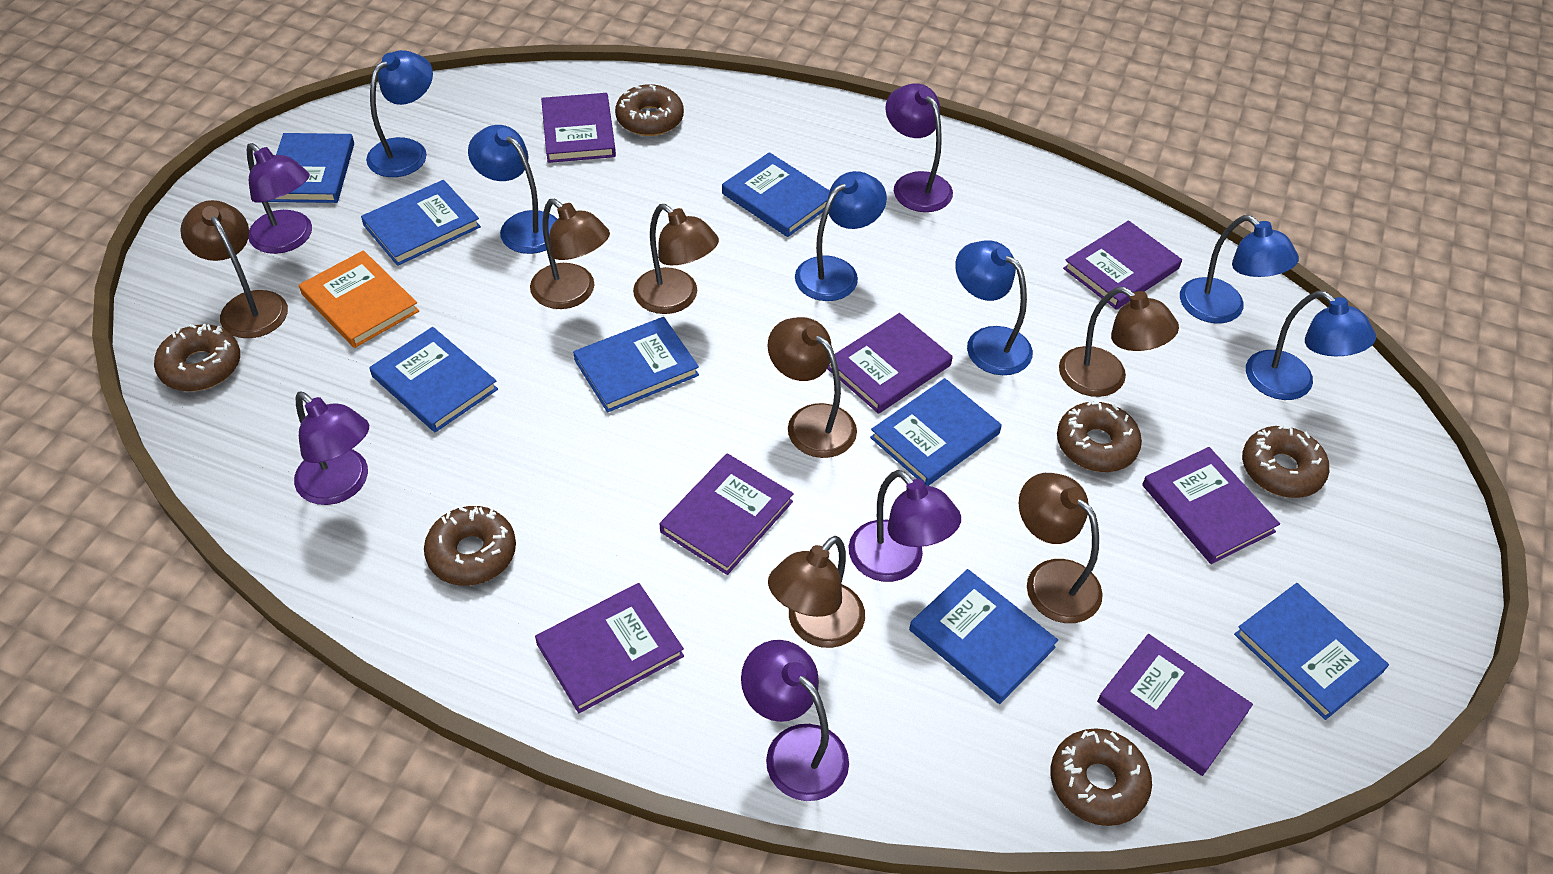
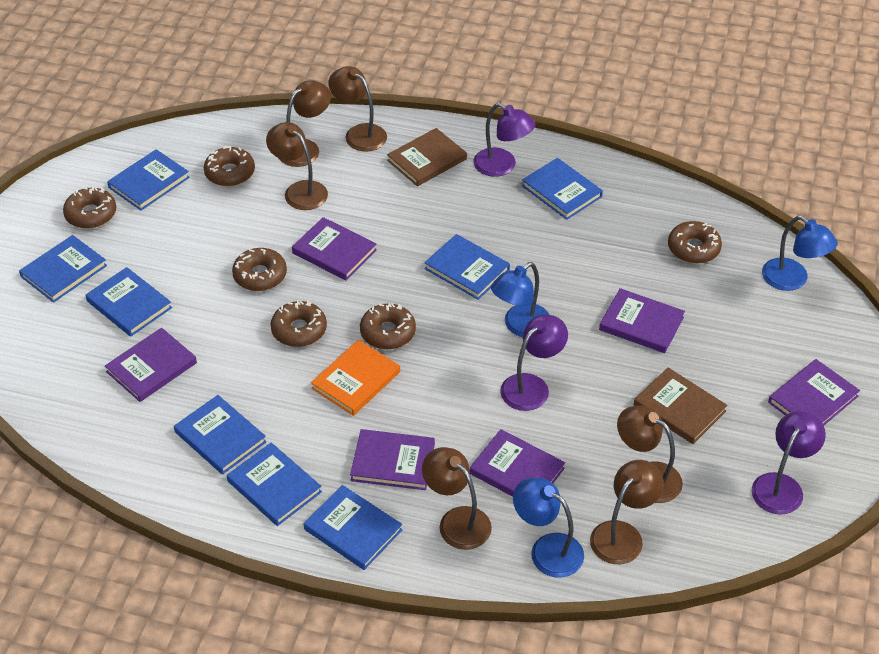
blue lamp: 6 -> 3
brown book: 0 -> 2
brown lamp: 7 -> 6
purple book: 7 -> 6
purple lamp: 5 -> 3

